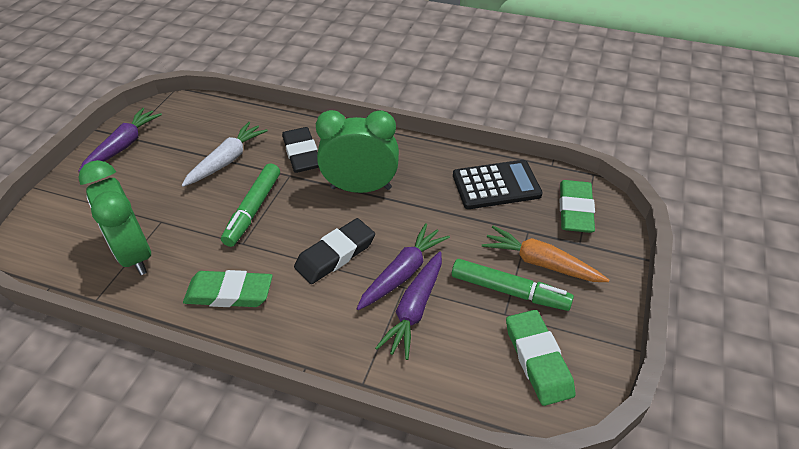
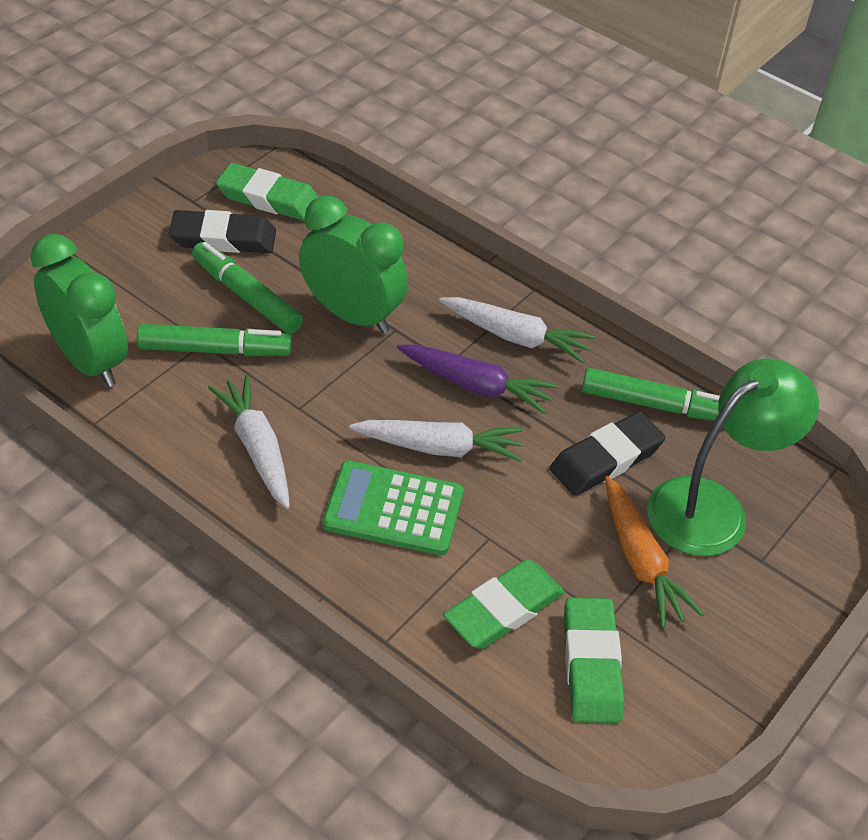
black calculator: 1 -> 0
green calculator: 0 -> 1
green lamp: 0 -> 1
green marker: 2 -> 3
purple carrot: 3 -> 1
white carrot: 1 -> 3

